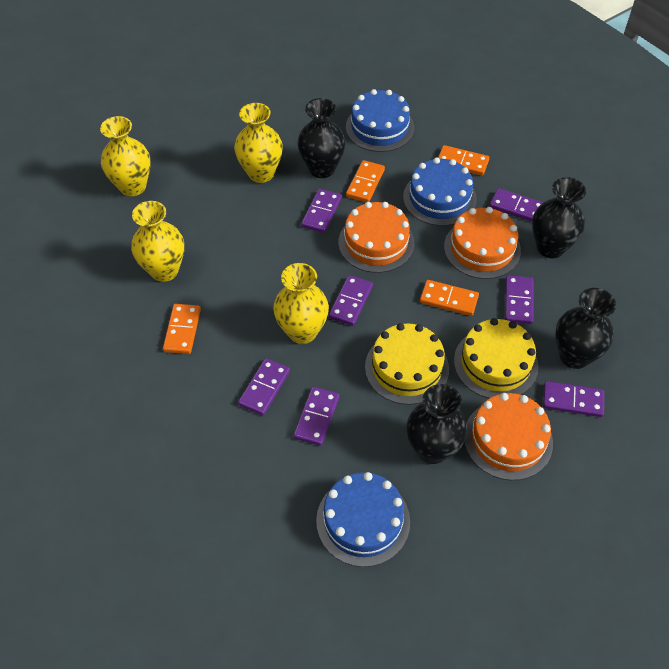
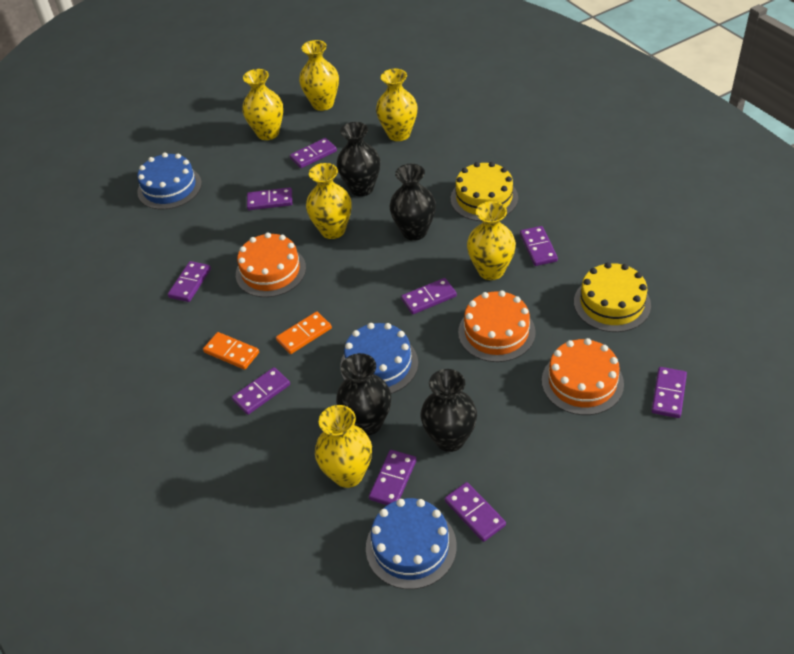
orange domino: 4 -> 2
purple domino: 7 -> 9
yellow vase: 4 -> 6

